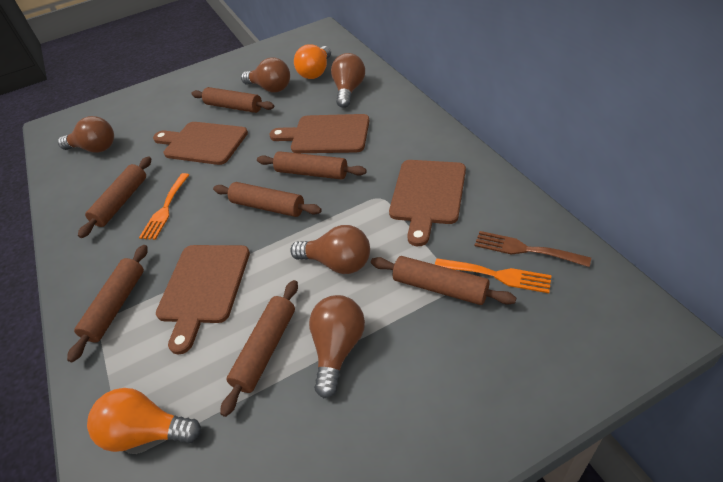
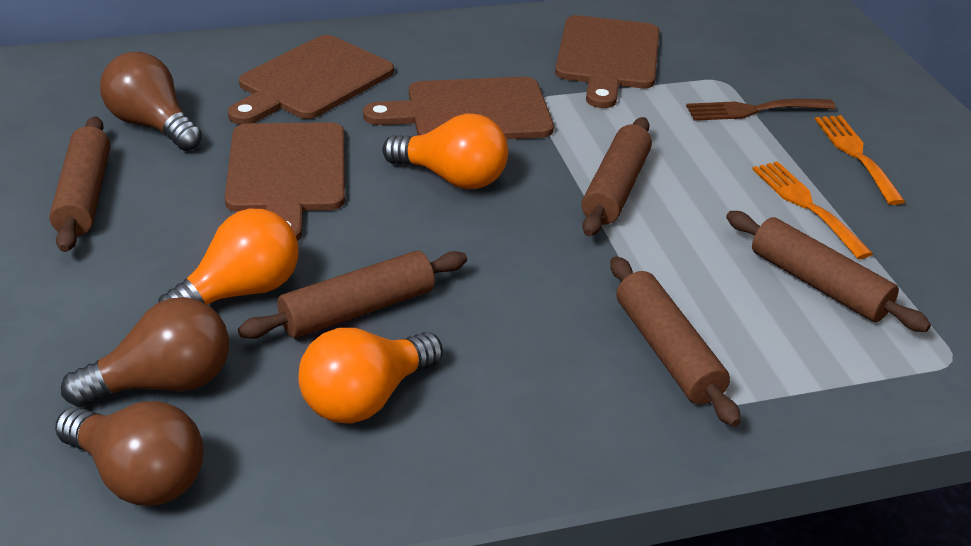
brown light bulb: 5 -> 3
brown rolling pin: 7 -> 5
orange light bulb: 2 -> 3

